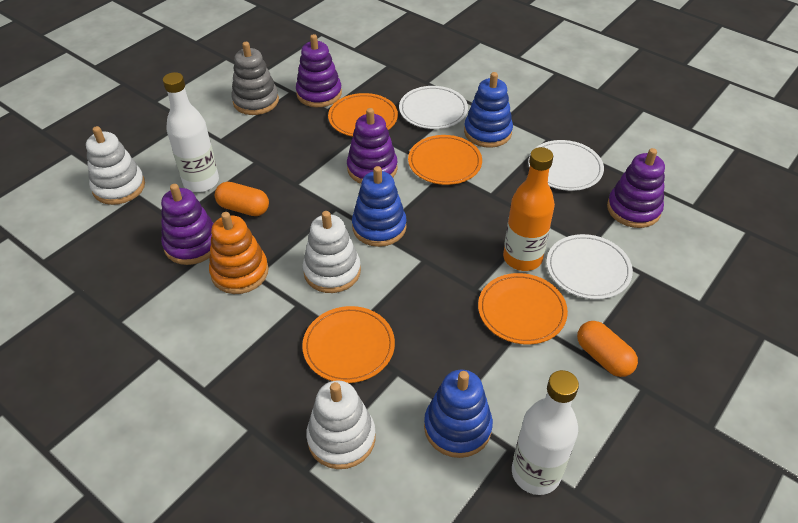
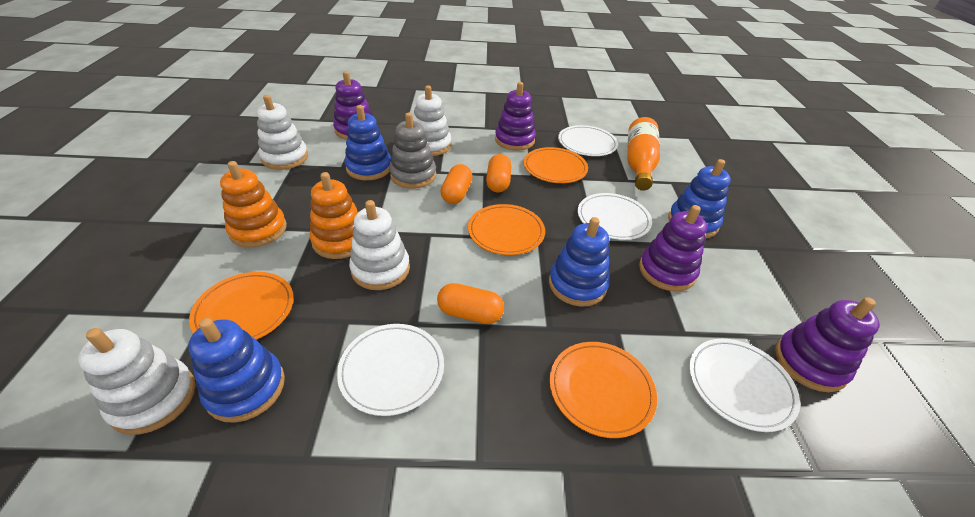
blue stacking toy: 3 -> 4
orange capsule: 2 -> 3
orange stacking toy: 1 -> 2
white bottle: 2 -> 0
white plate: 3 -> 4
white stacking toy: 3 -> 4

